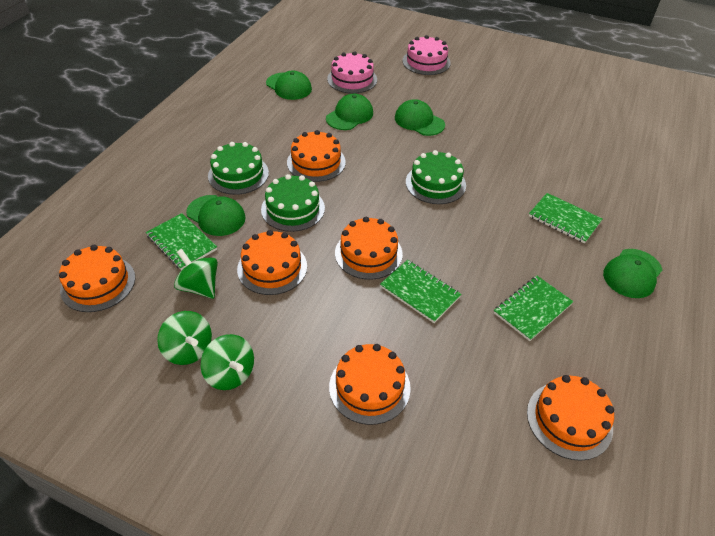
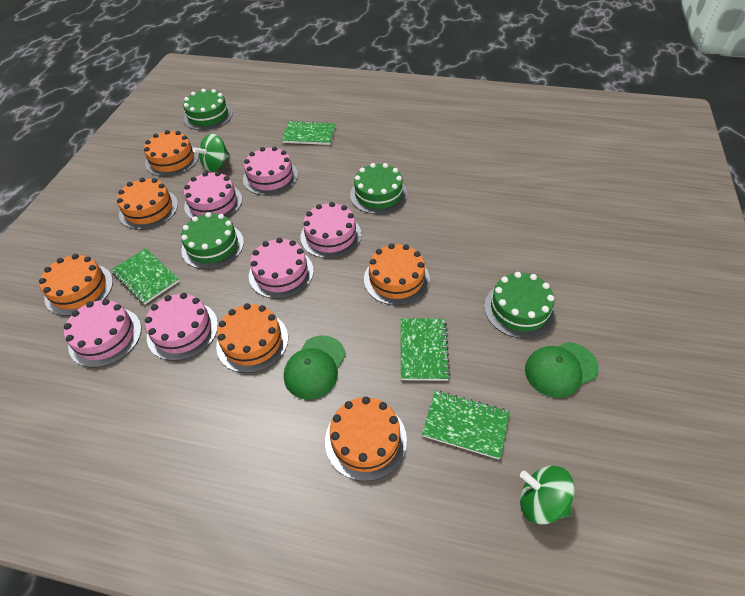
green cake: 3 -> 4
green cap: 5 -> 2
green spinning top: 3 -> 2
pink cake: 2 -> 6

